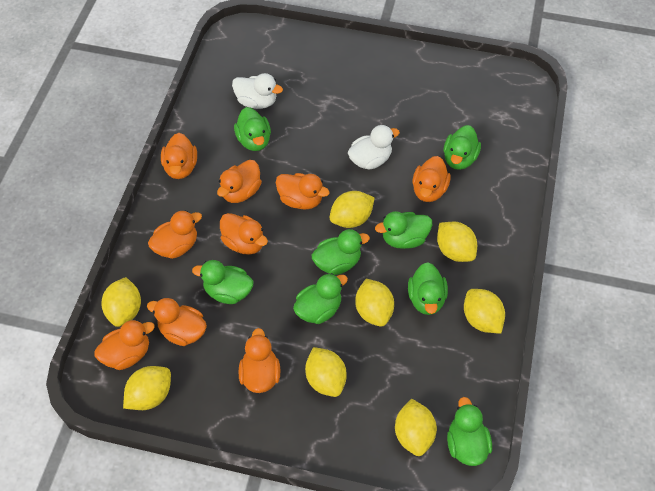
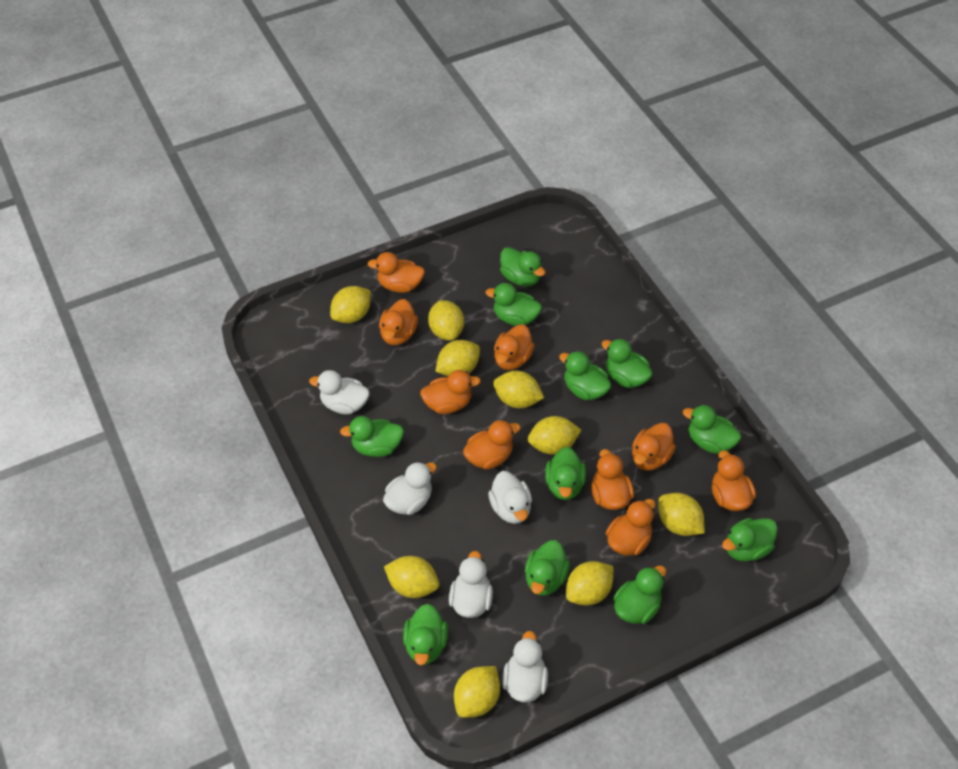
green duck: 8 -> 11
white duck: 2 -> 5
yellow lemon: 8 -> 9

